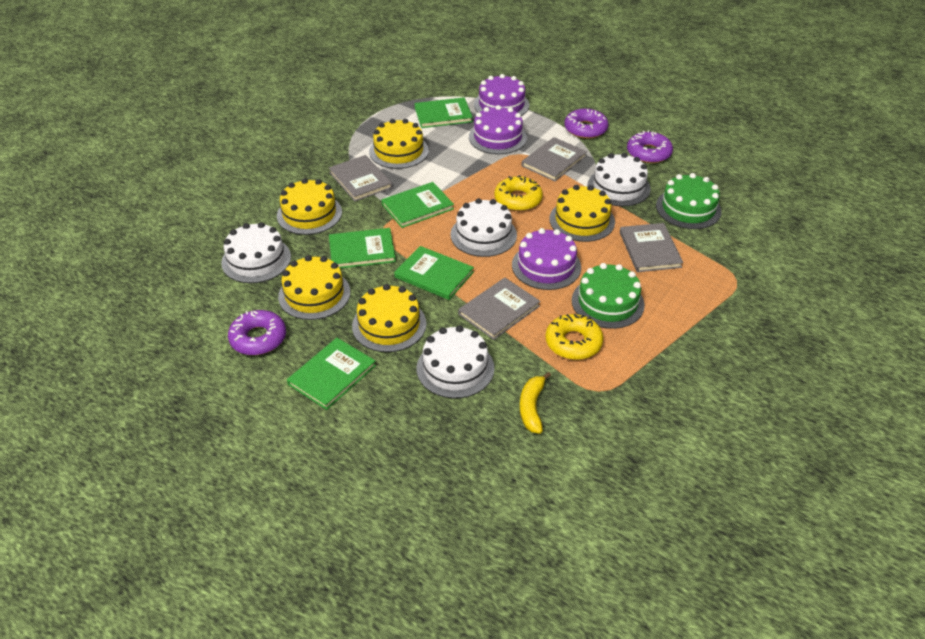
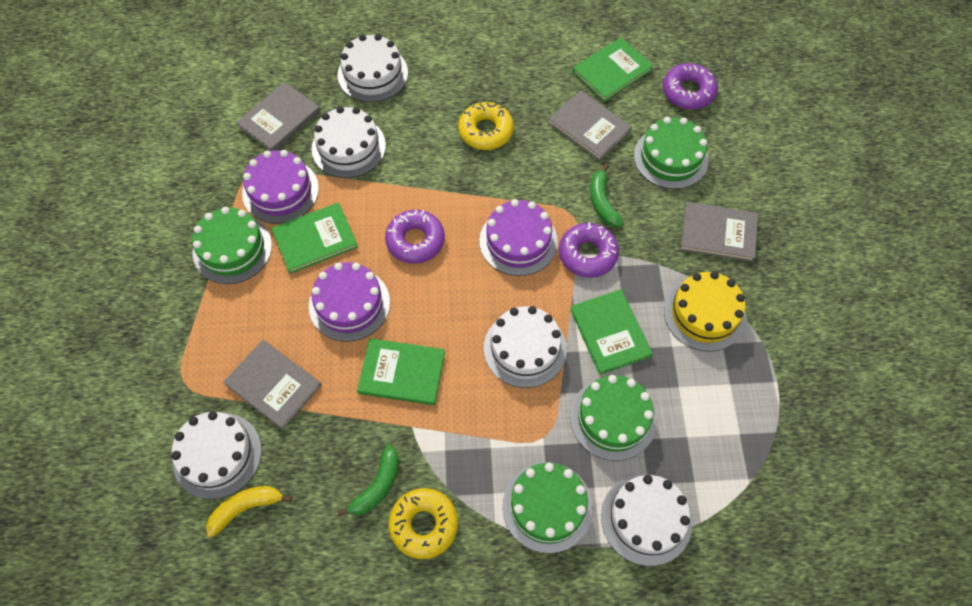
green banana: 0 -> 2
green book: 5 -> 4
green cake: 2 -> 4
white cake: 4 -> 5
yellow cake: 5 -> 1

